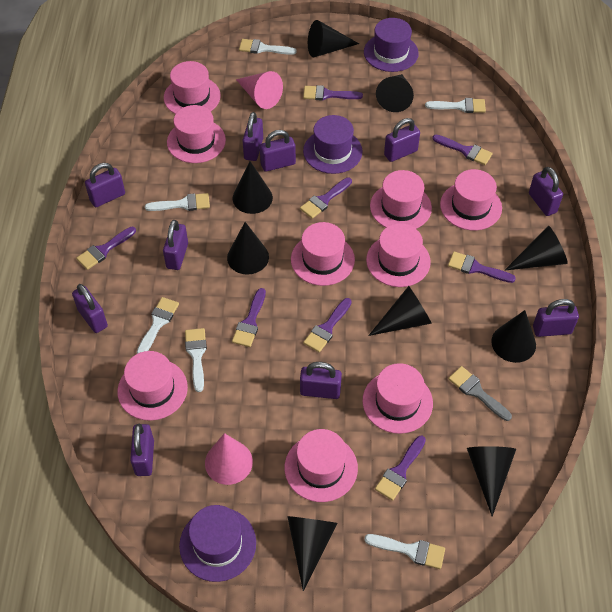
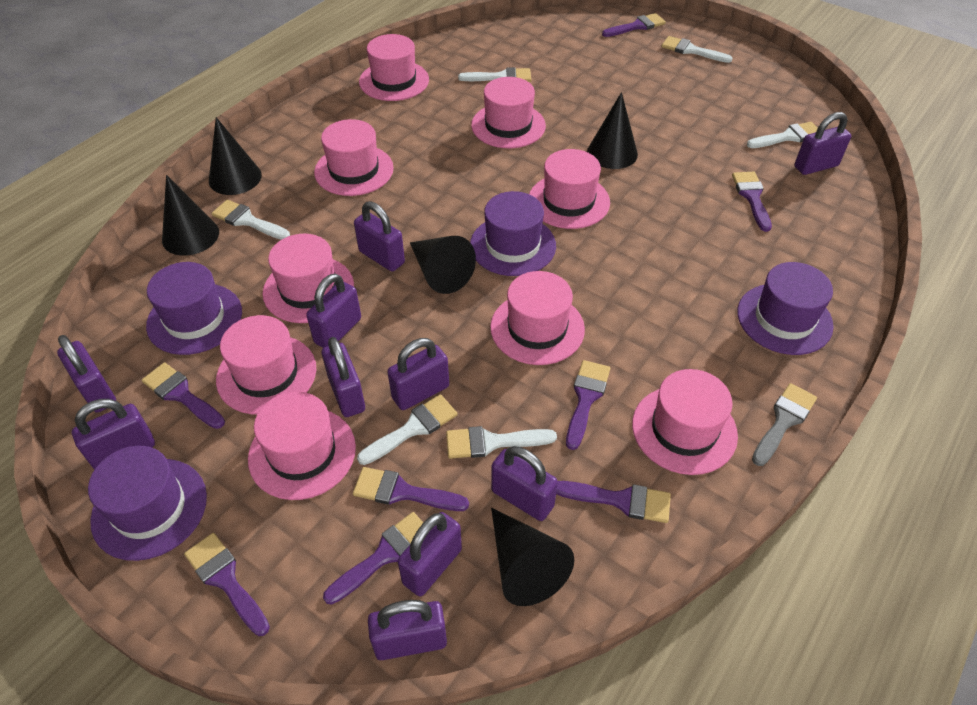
black cone: 9 -> 5
pink cone: 2 -> 0
purple hat: 3 -> 4

